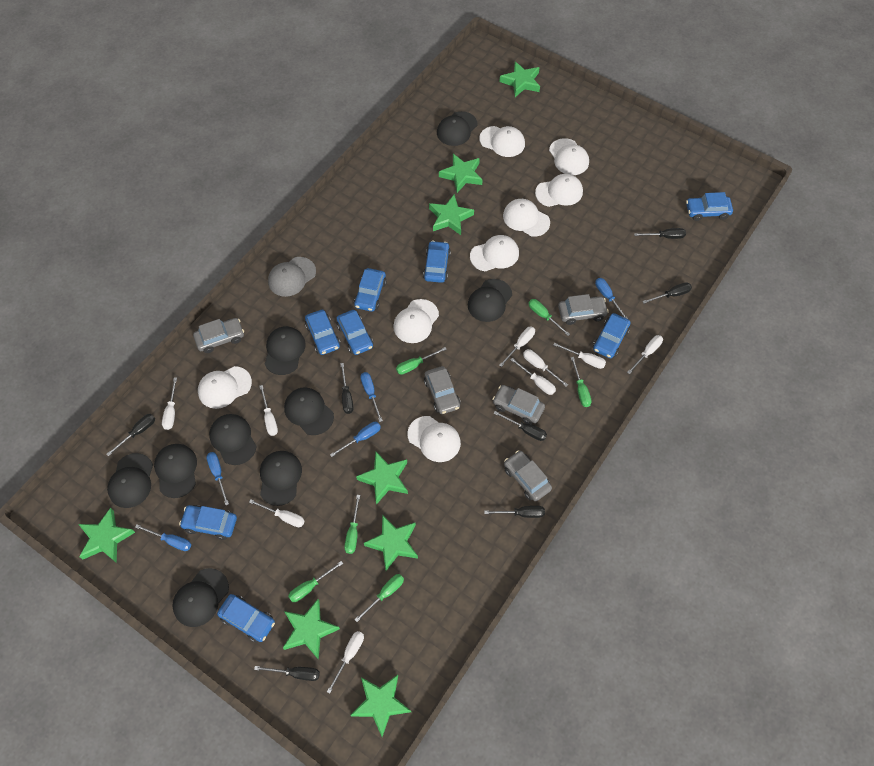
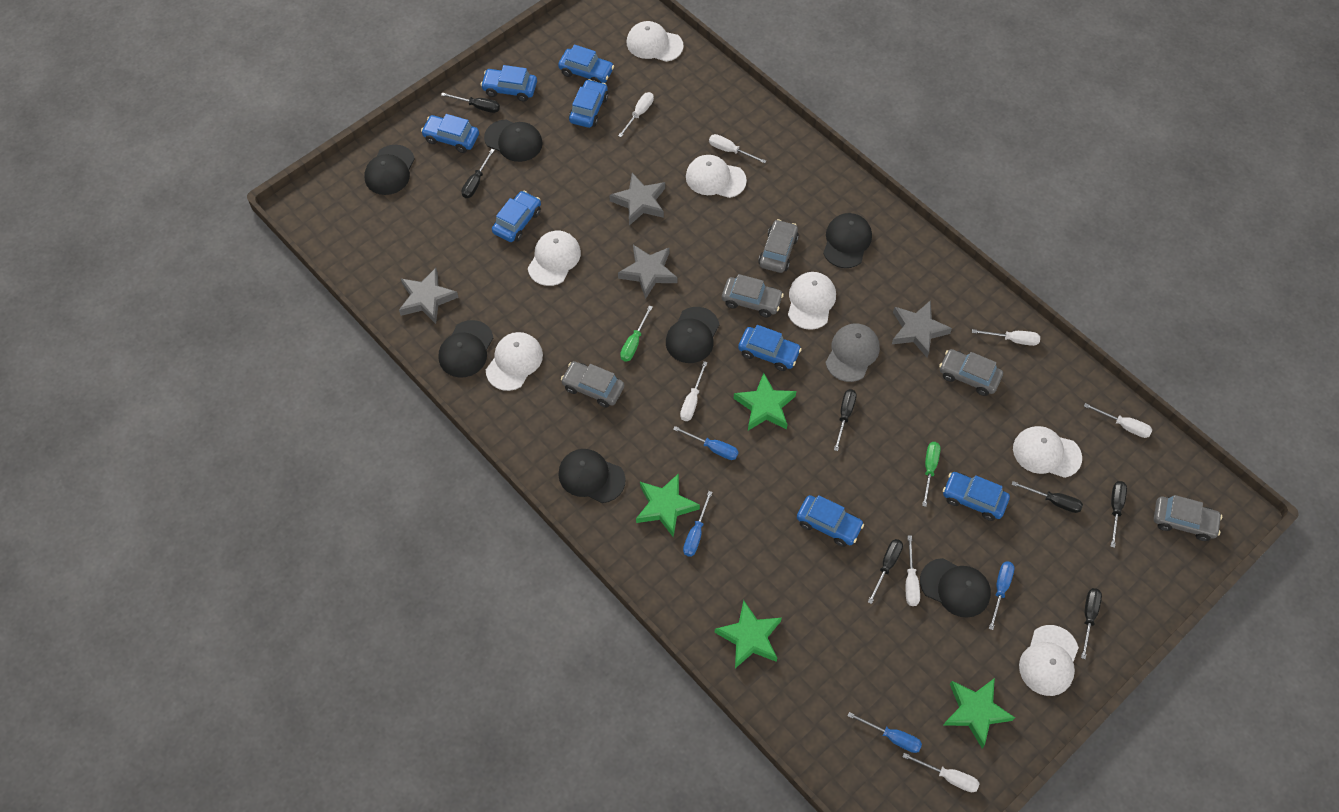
black cap: 9 -> 7
blue screwdriver: 5 -> 4
green screwdriver: 6 -> 2
green star: 8 -> 4
grey star: 0 -> 4
white cap: 8 -> 7
white screwdriver: 9 -> 7

